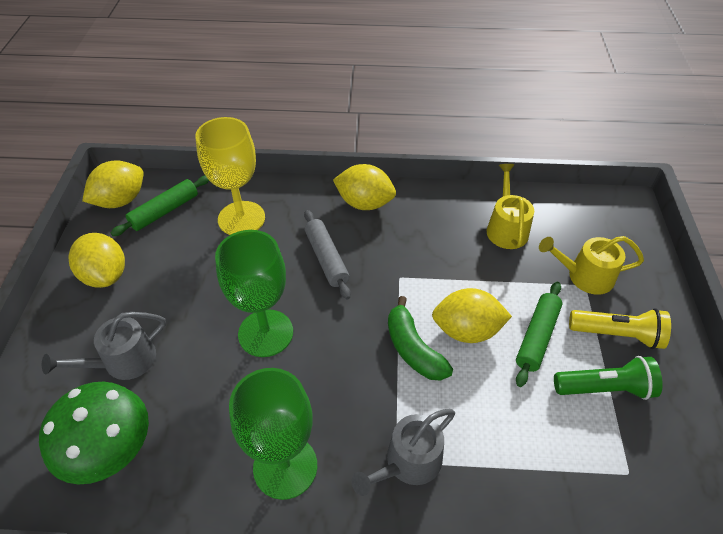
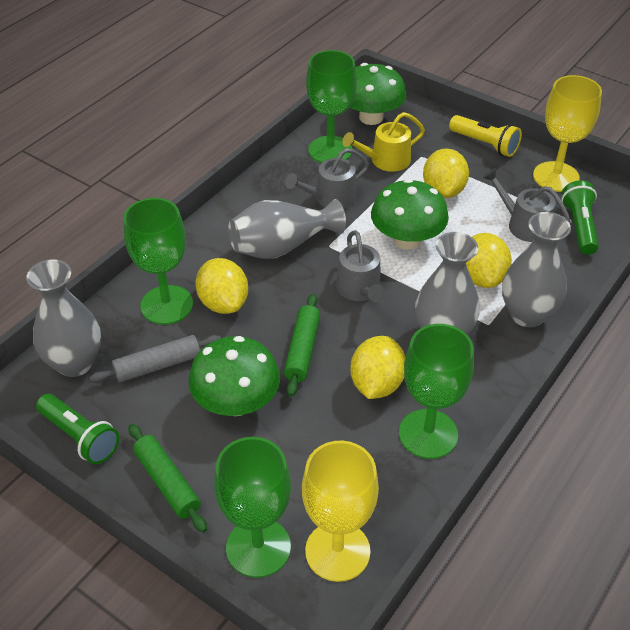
green banana: 1 -> 0
green flashlight: 1 -> 2
green goblet: 2 -> 4
green mushroom: 1 -> 3
grey vase: 0 -> 4
grey watering can: 2 -> 3
yellow goblet: 1 -> 2
yellow watering can: 2 -> 1

